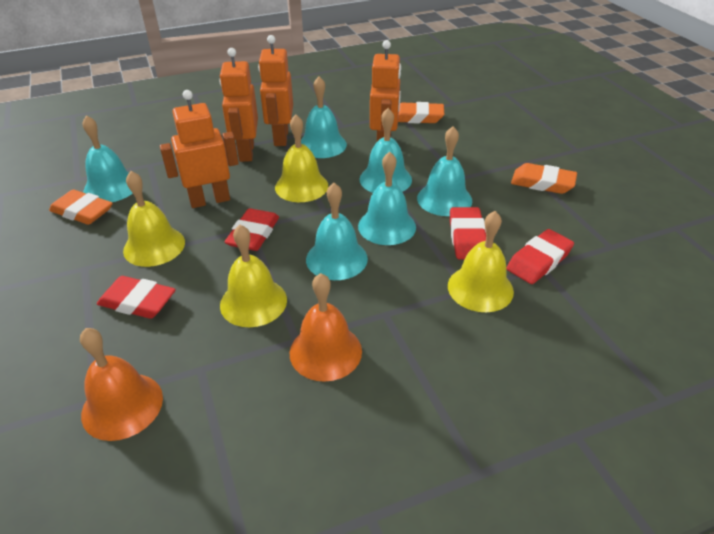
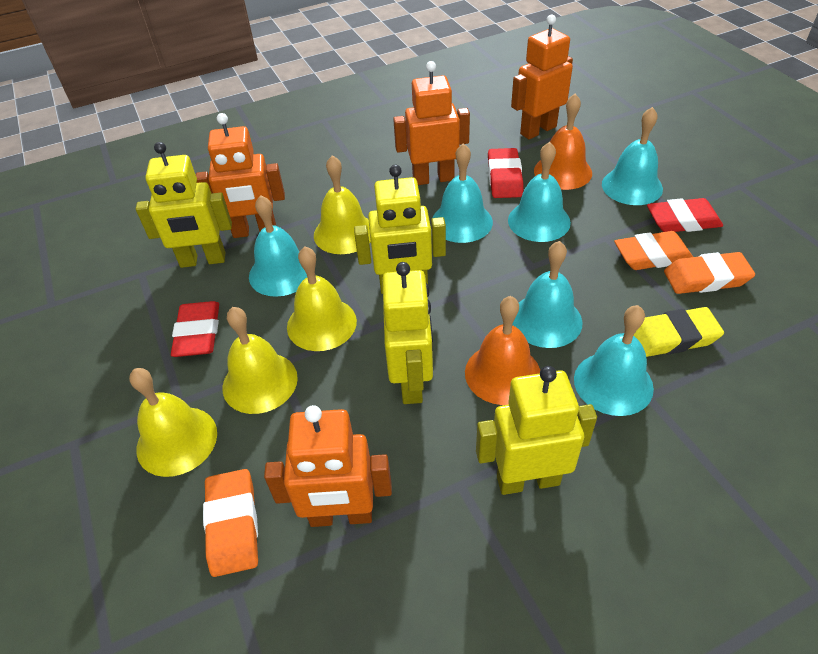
red eraser: 4 -> 3
yellow eraser: 0 -> 1
yellow robot: 0 -> 4

